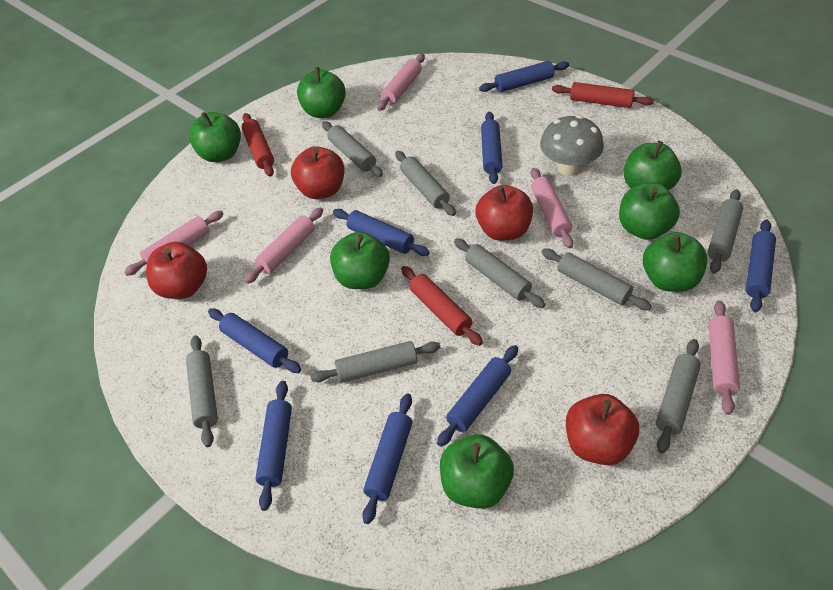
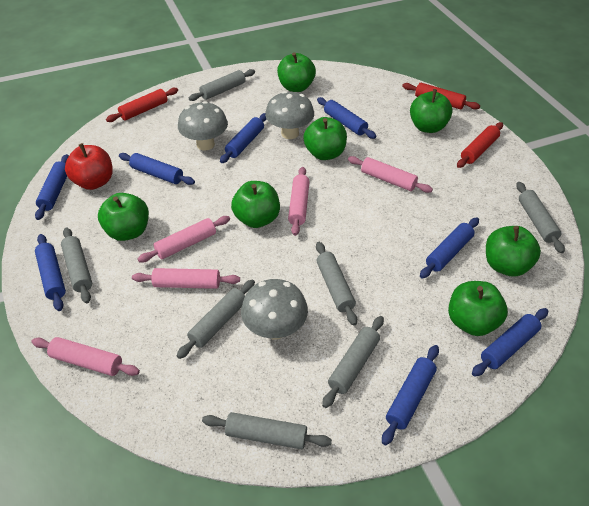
grey mushroom: 1 -> 3
grey rolling pin: 8 -> 7
red apple: 4 -> 1

